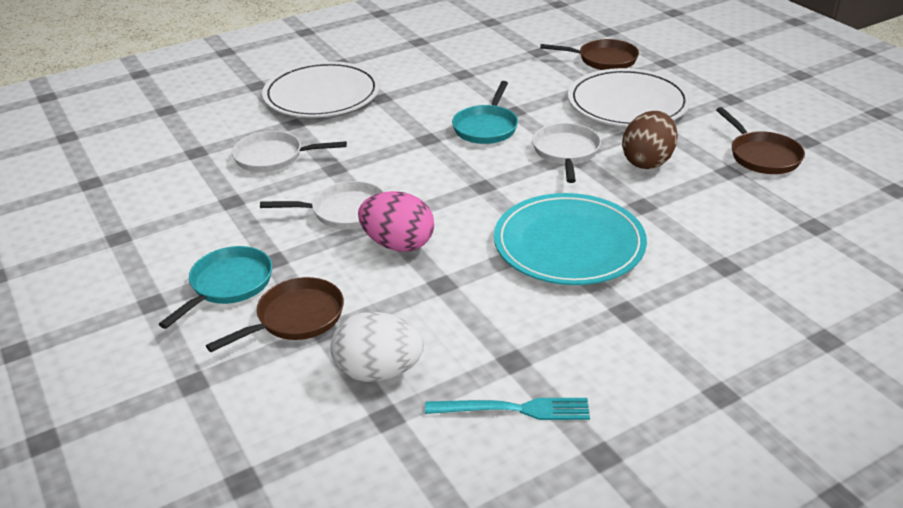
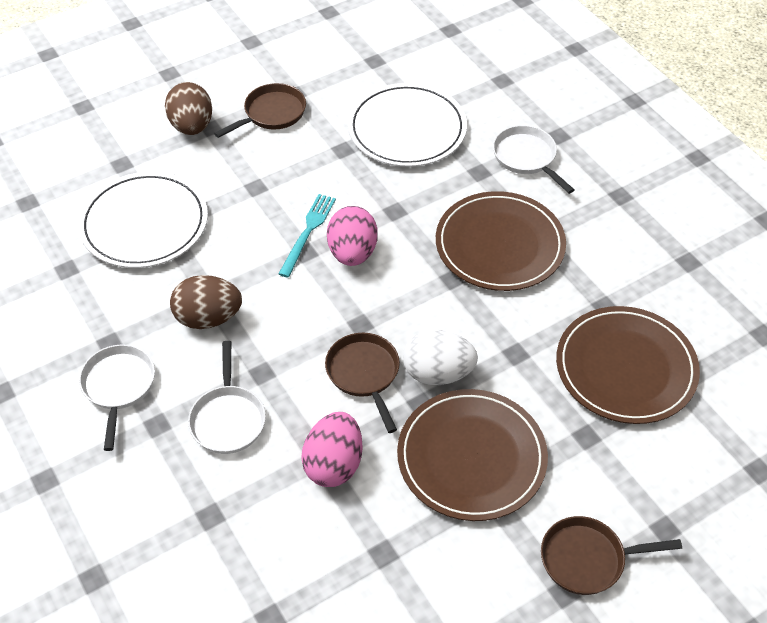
brown egg: 1 -> 2
brown plate: 0 -> 3
pink egg: 1 -> 2
turquoise pan: 2 -> 0
turquoise plate: 1 -> 0

